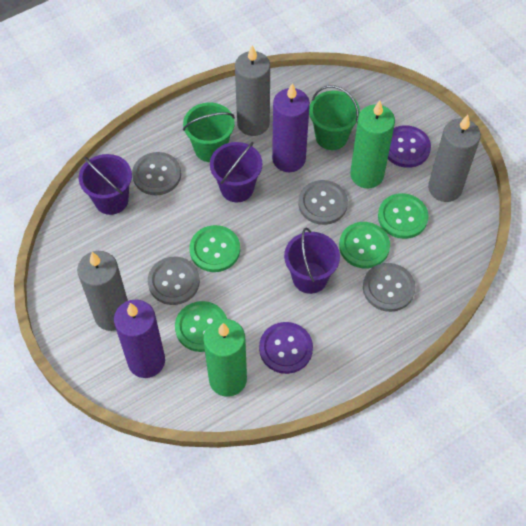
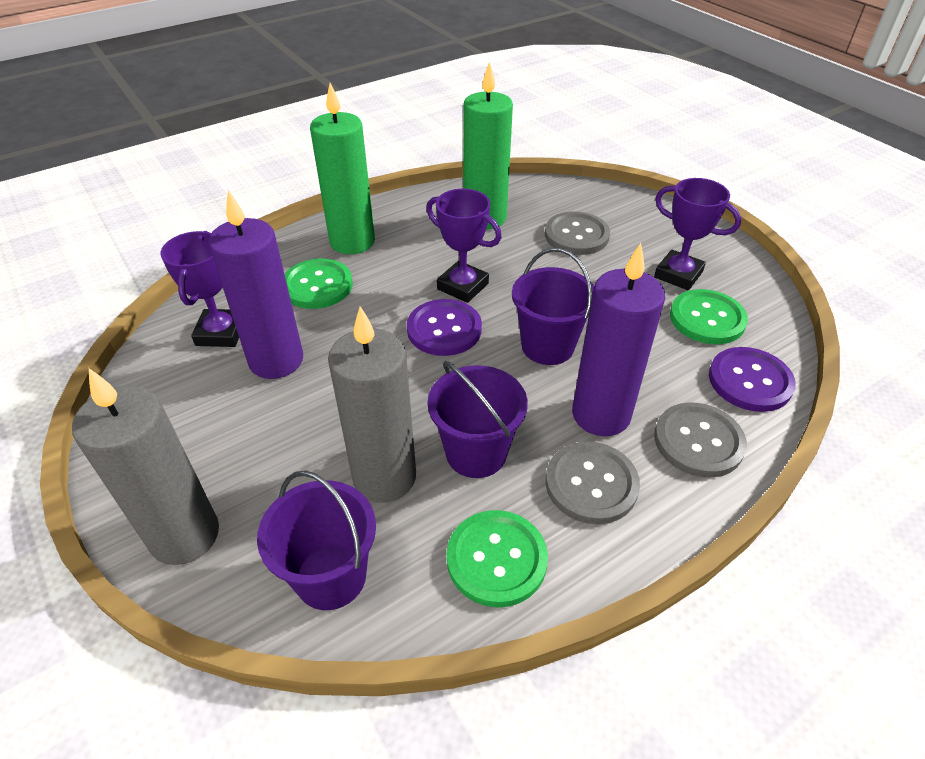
green bucket: 2 -> 0
green button: 4 -> 3
grey button: 4 -> 3
grey candle: 3 -> 2
purple trophy: 0 -> 3

